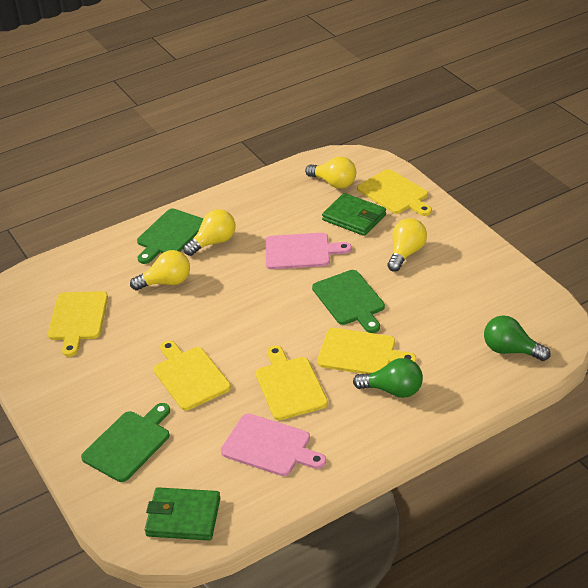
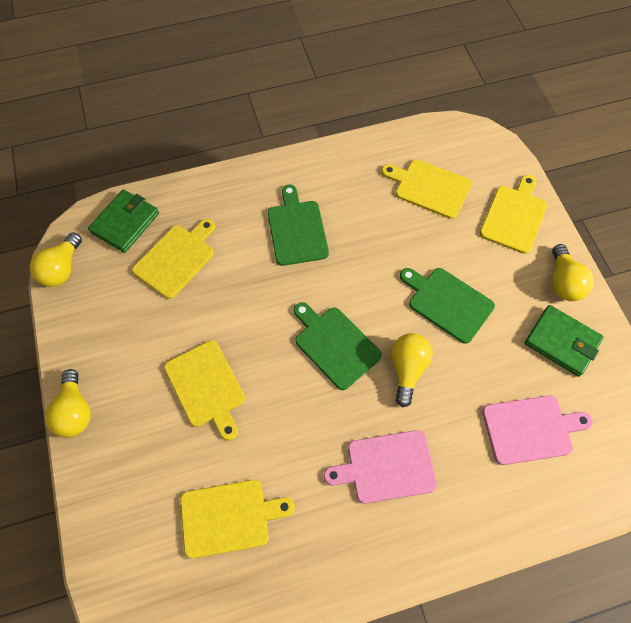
green light bulb: 2 -> 0

